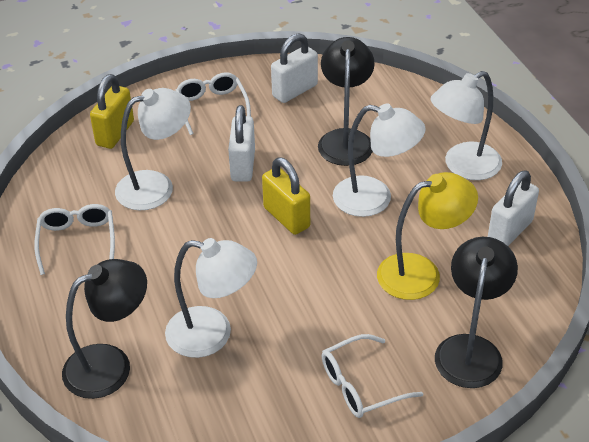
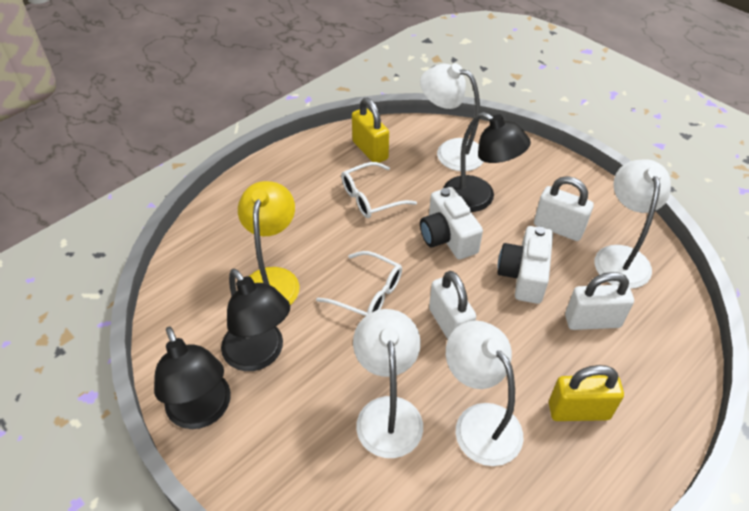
white camera: 0 -> 2
white glasses: 3 -> 2

